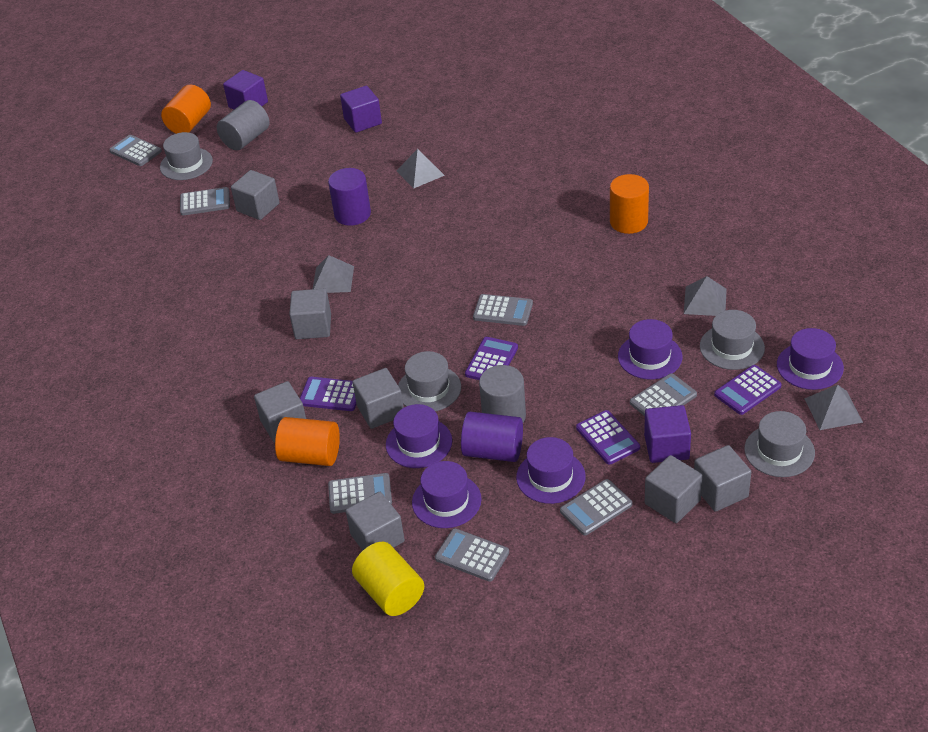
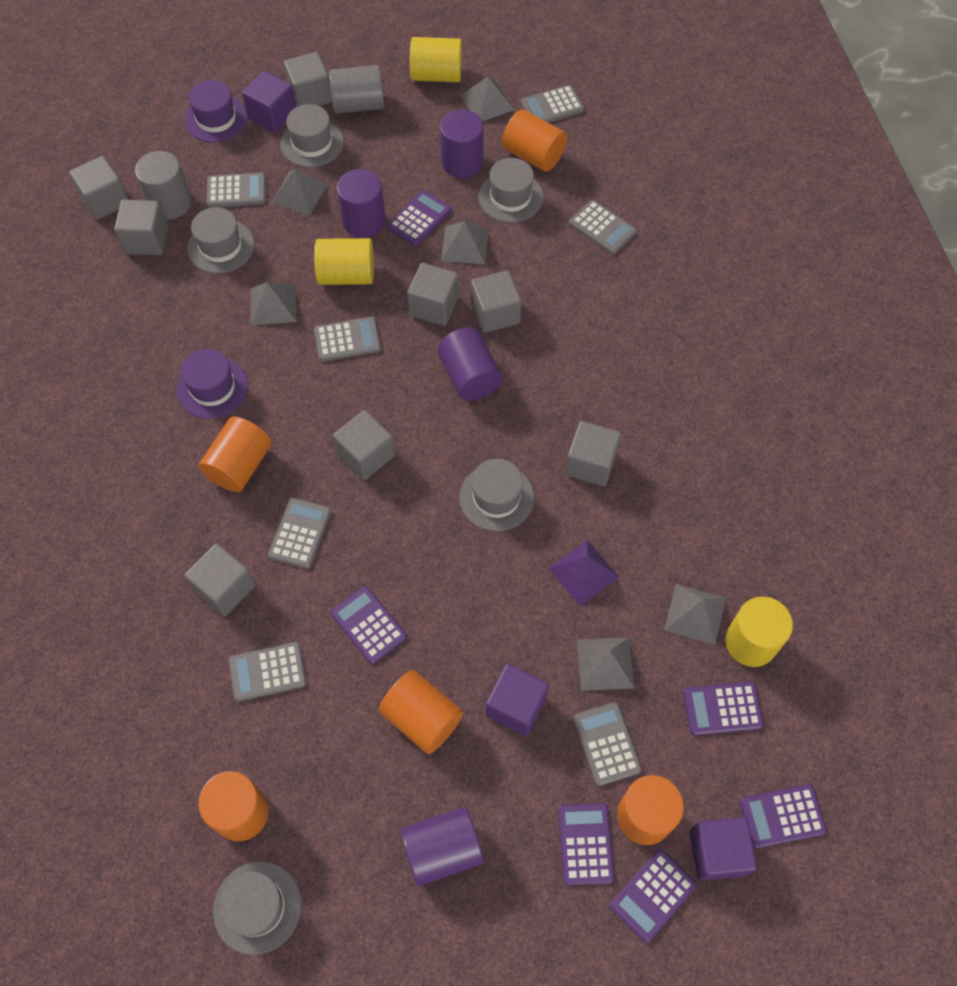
grey cube: 7 -> 8
grey hat: 4 -> 5
grey pyramid: 4 -> 6
orange cylinder: 3 -> 5
purple calculator: 4 -> 6
purple cylinder: 2 -> 4
purple hat: 5 -> 2
purple pyramid: 0 -> 1
yellow cylinder: 1 -> 3

